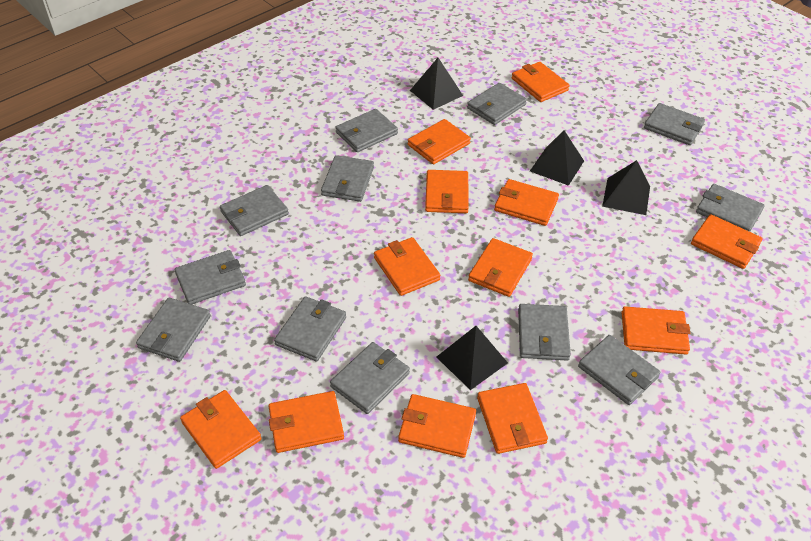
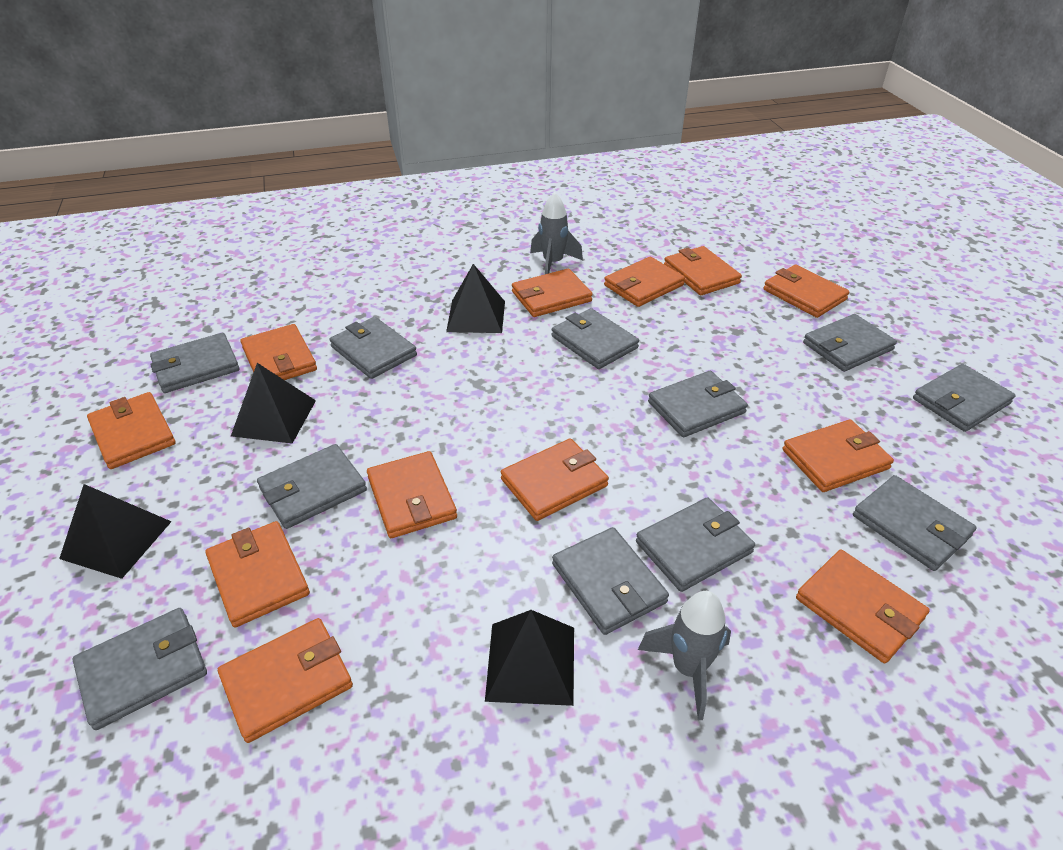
grey rocket: 0 -> 2
grey wallet: 12 -> 11

